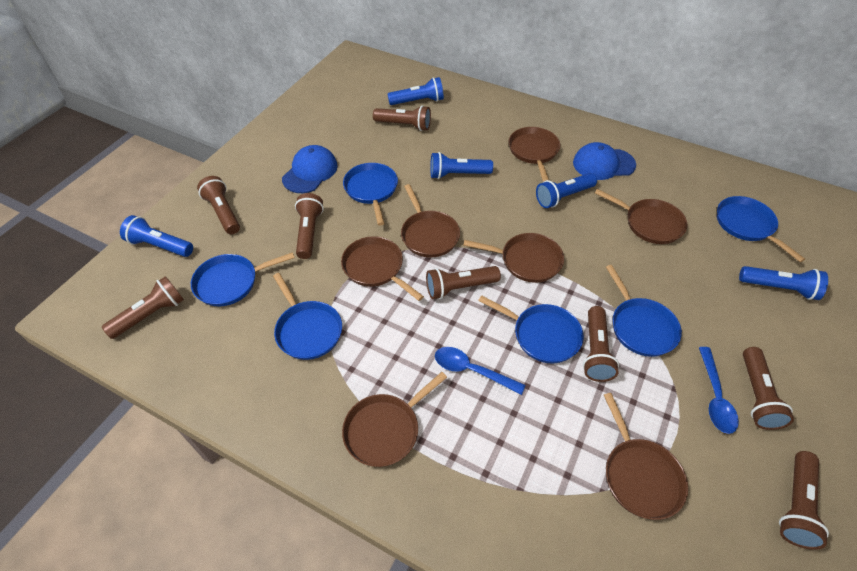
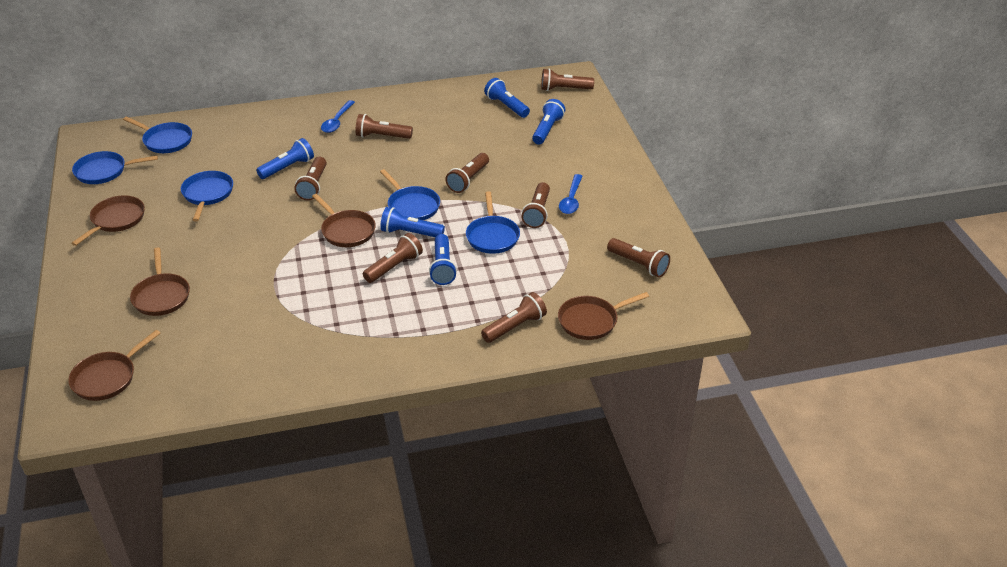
blue cap: 2 -> 0
blue pan: 6 -> 5
brown pan: 7 -> 5

